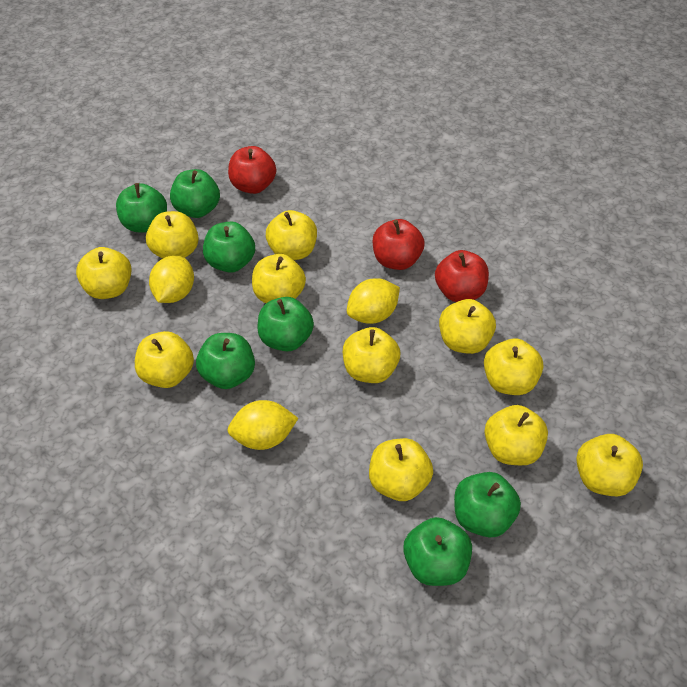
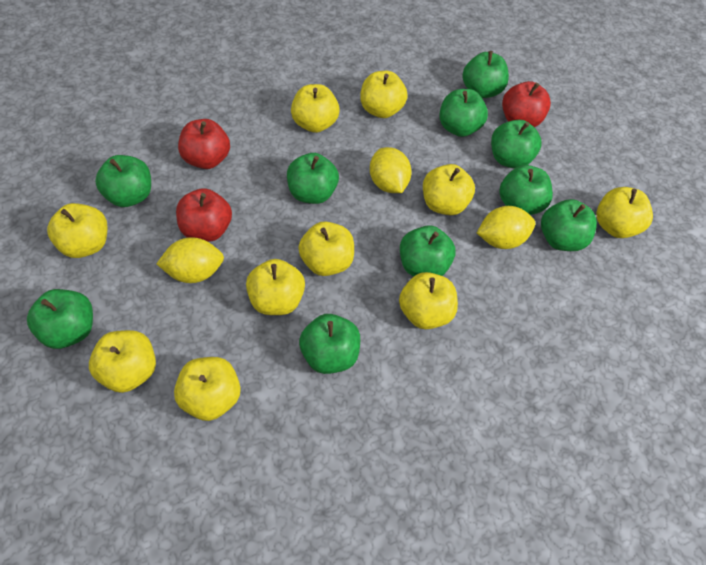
green apple: 7 -> 10
yellow apple: 11 -> 10

